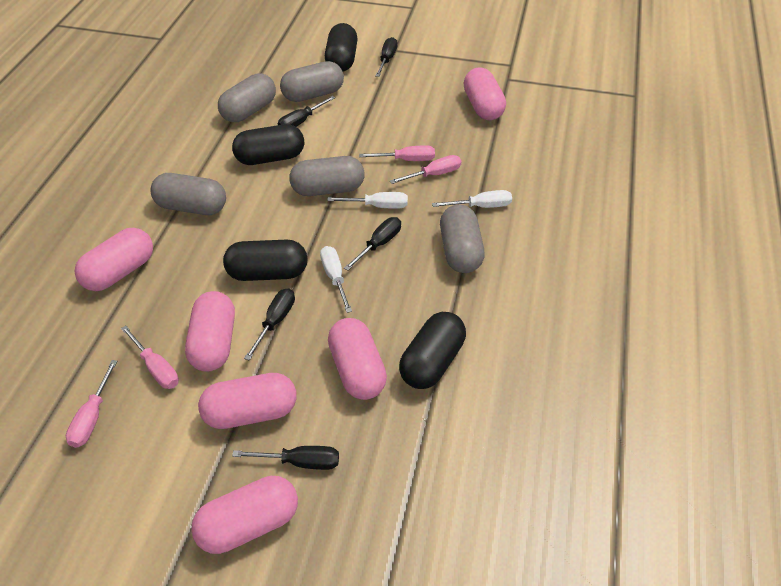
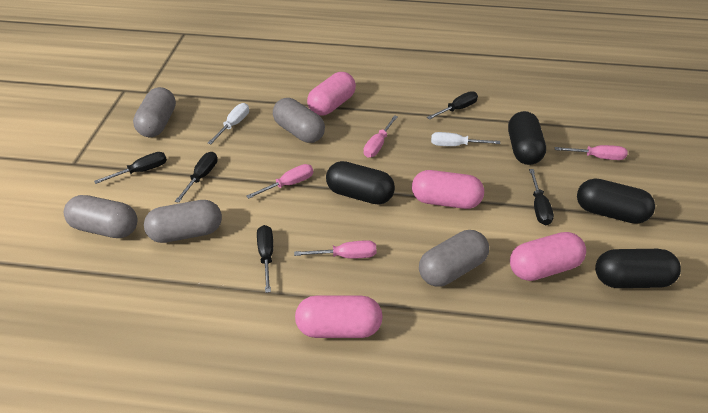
pink capsule: 6 -> 4
white screwdriver: 3 -> 2

